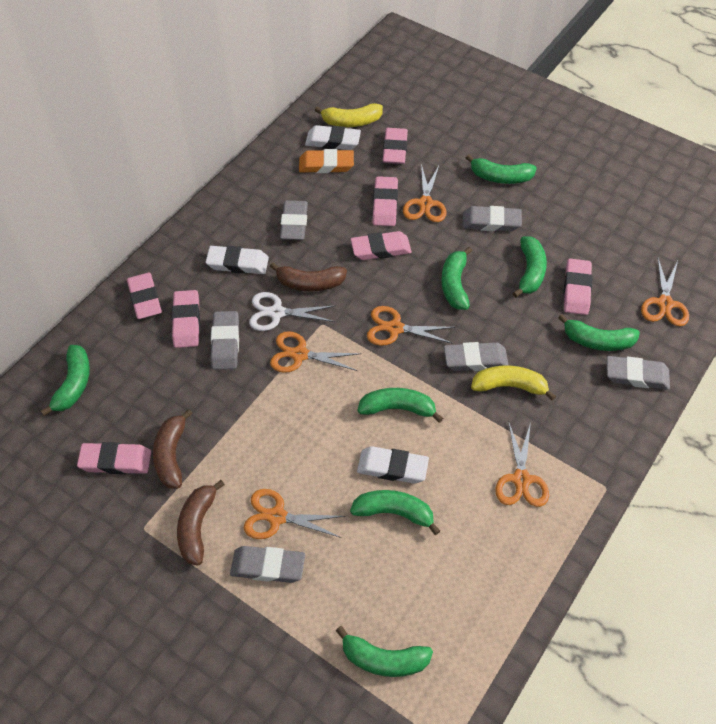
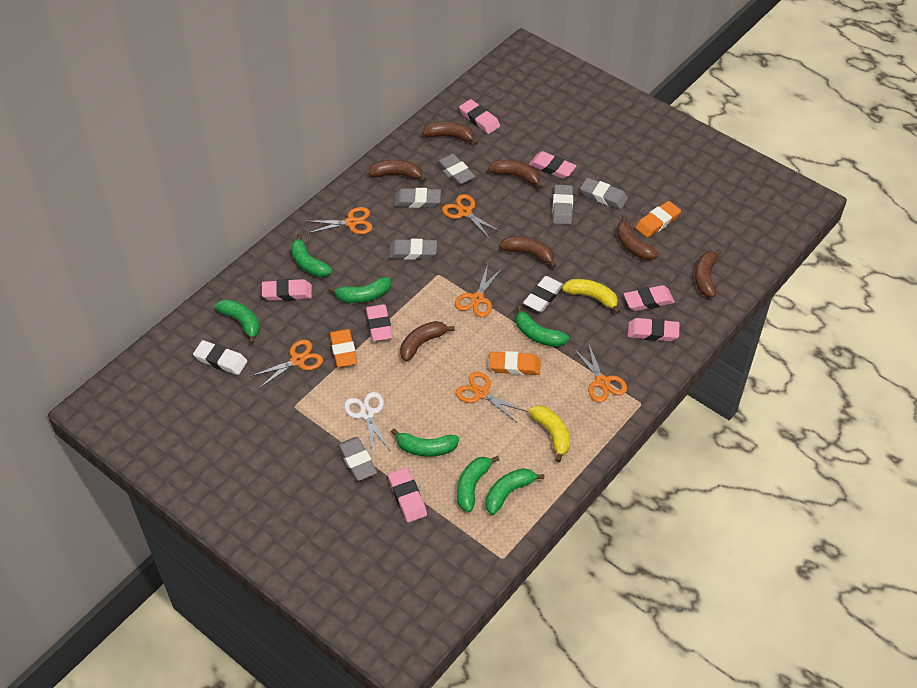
brown banana: 3 -> 7
green banana: 8 -> 7
orange eraser: 1 -> 3
white eraser: 3 -> 2

